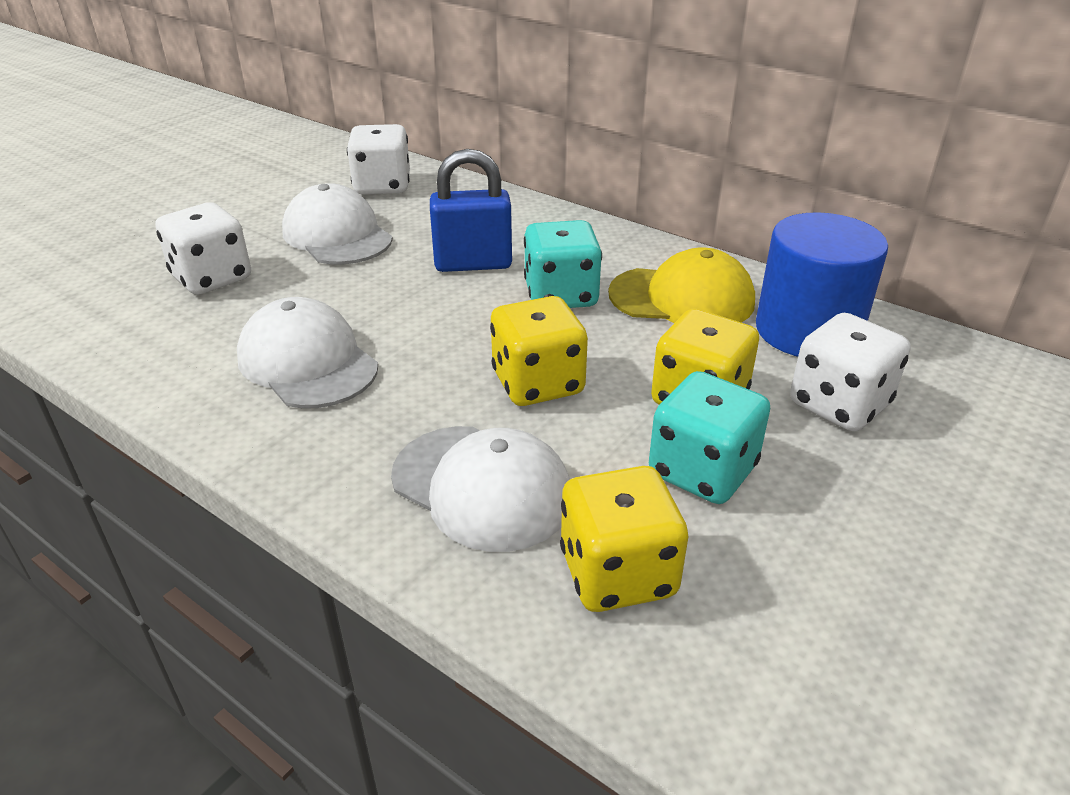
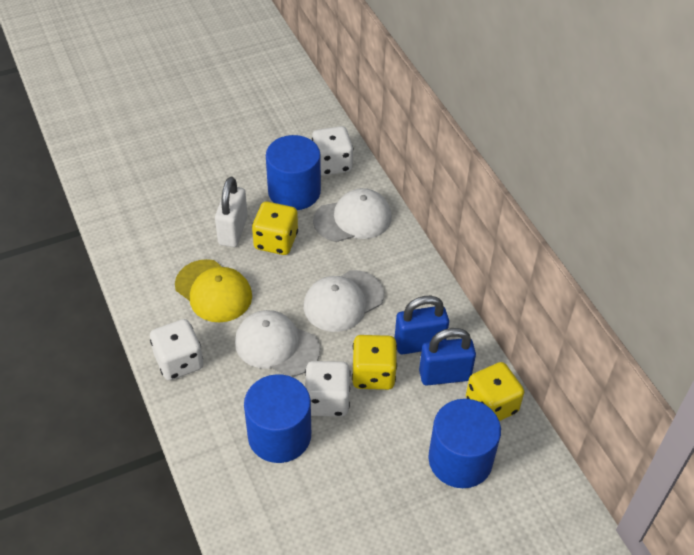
blue cylinder: 1 -> 3
blue padlock: 1 -> 2
turquoise dice: 2 -> 0
white padlock: 0 -> 1

